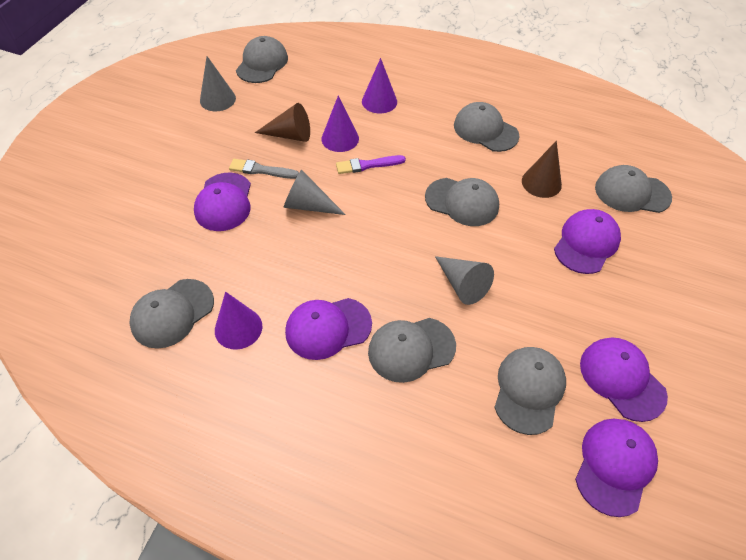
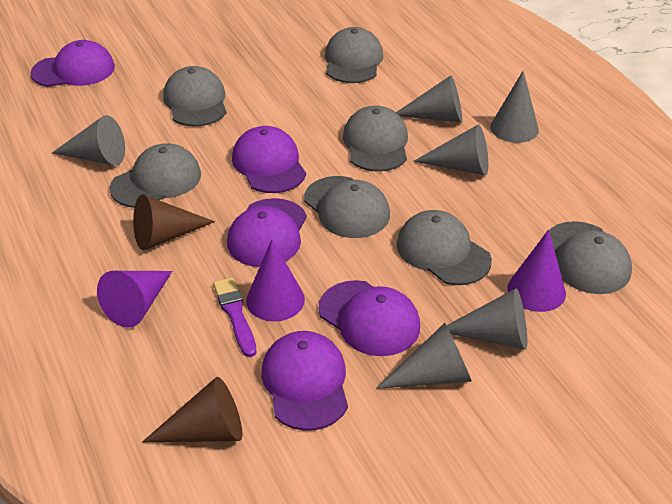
grey brush: 1 -> 0
grey cone: 3 -> 6

